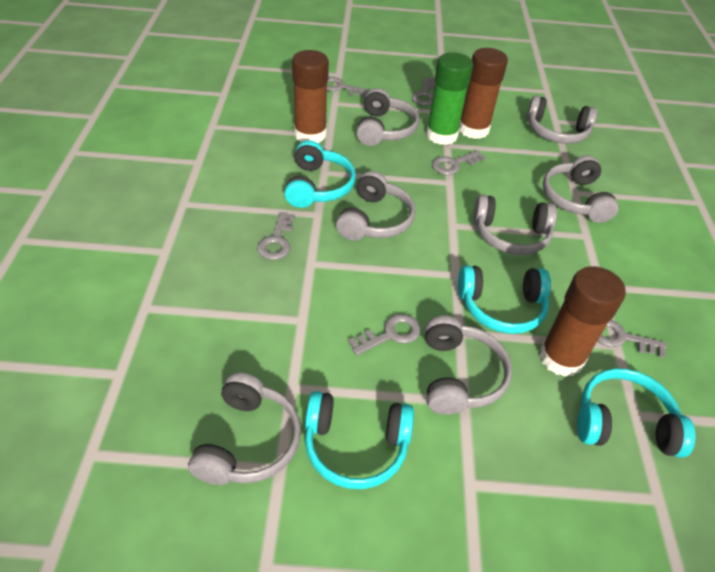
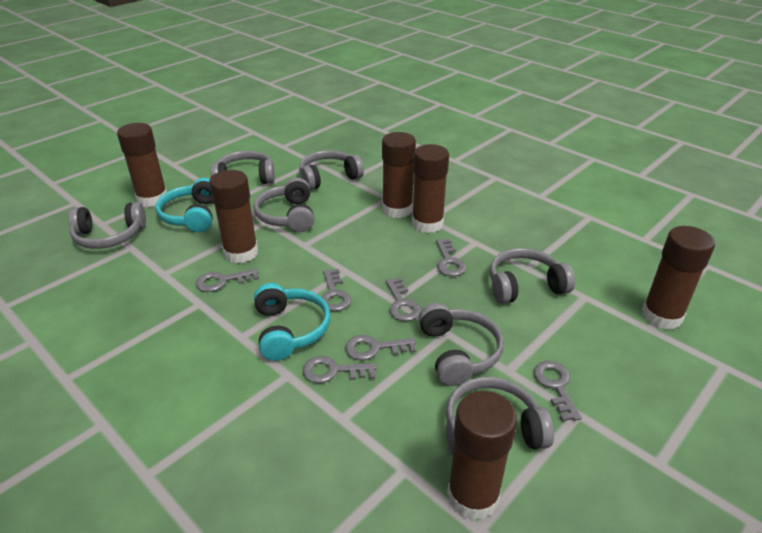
brown glue stick: 3 -> 6
green glue stick: 1 -> 0
grey key: 6 -> 7
turquoise headphones: 4 -> 2

